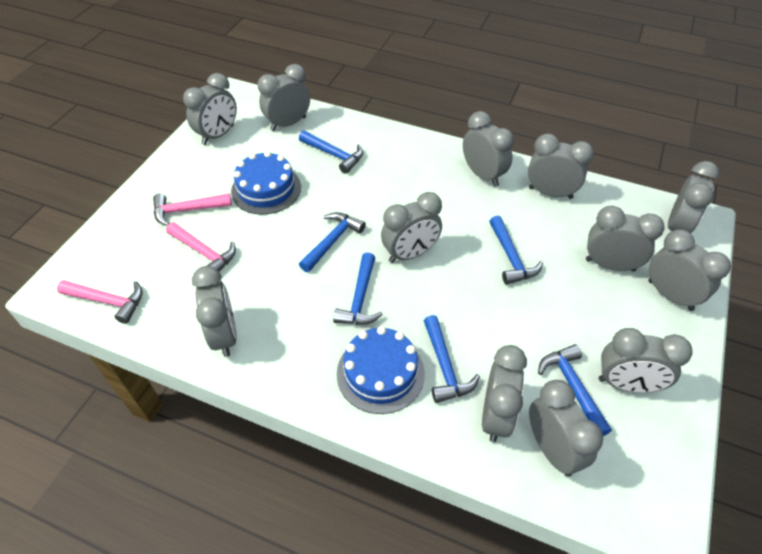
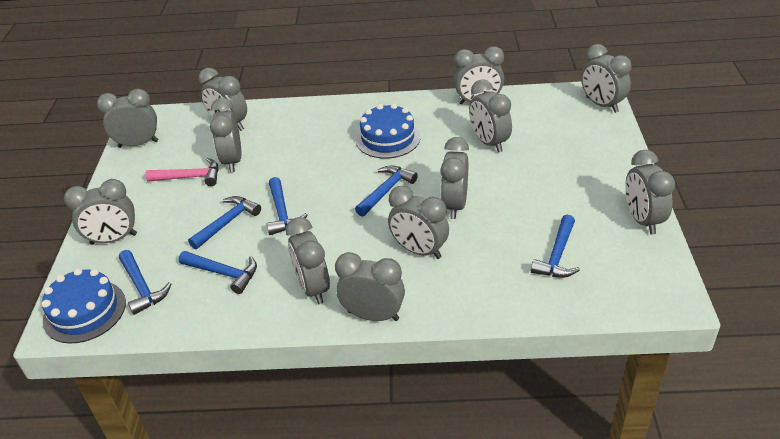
pink hammer: 3 -> 1

